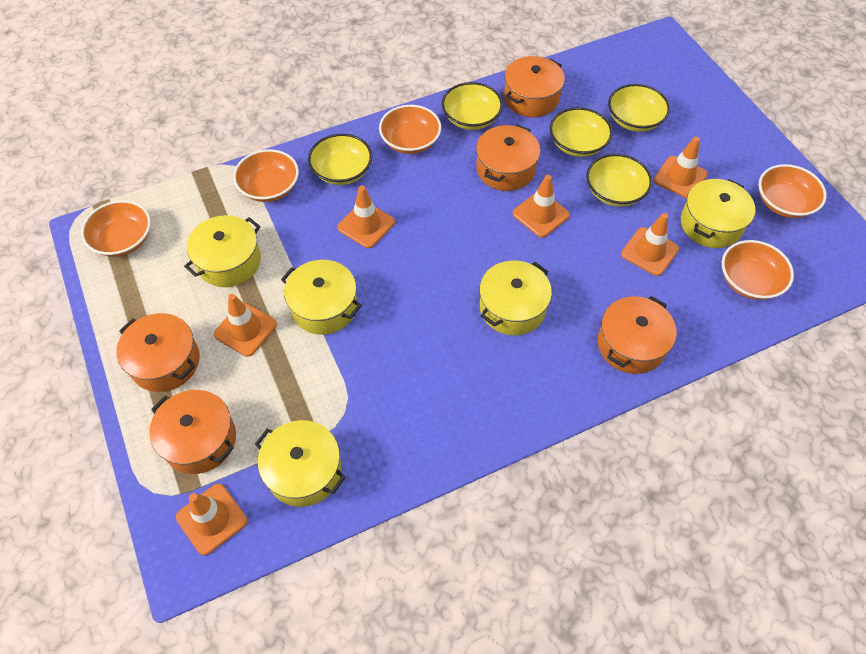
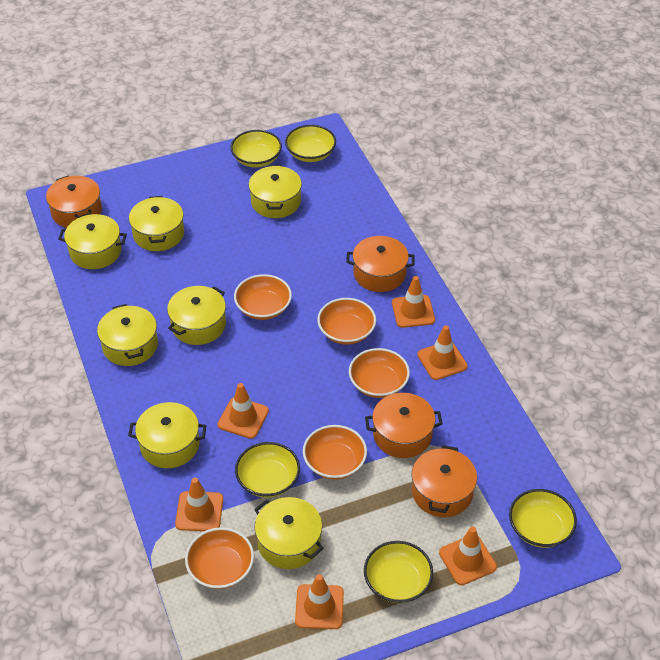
orange pot: 5 -> 4
yellow pot: 5 -> 7

